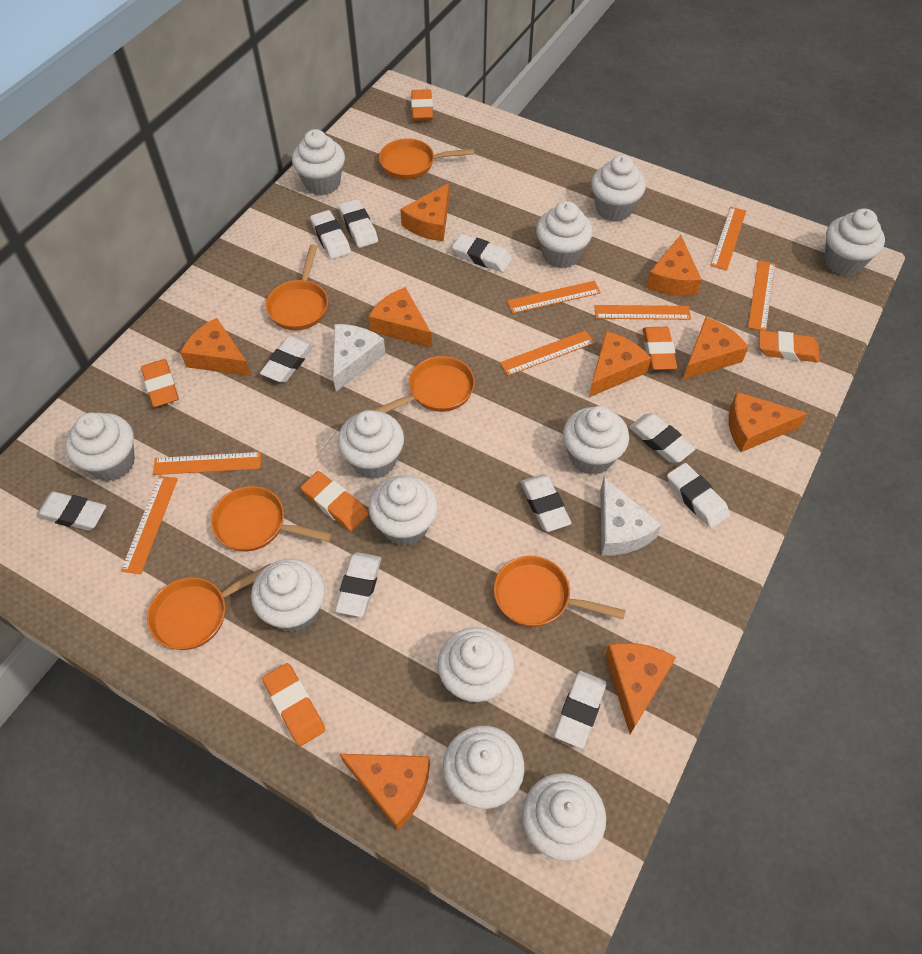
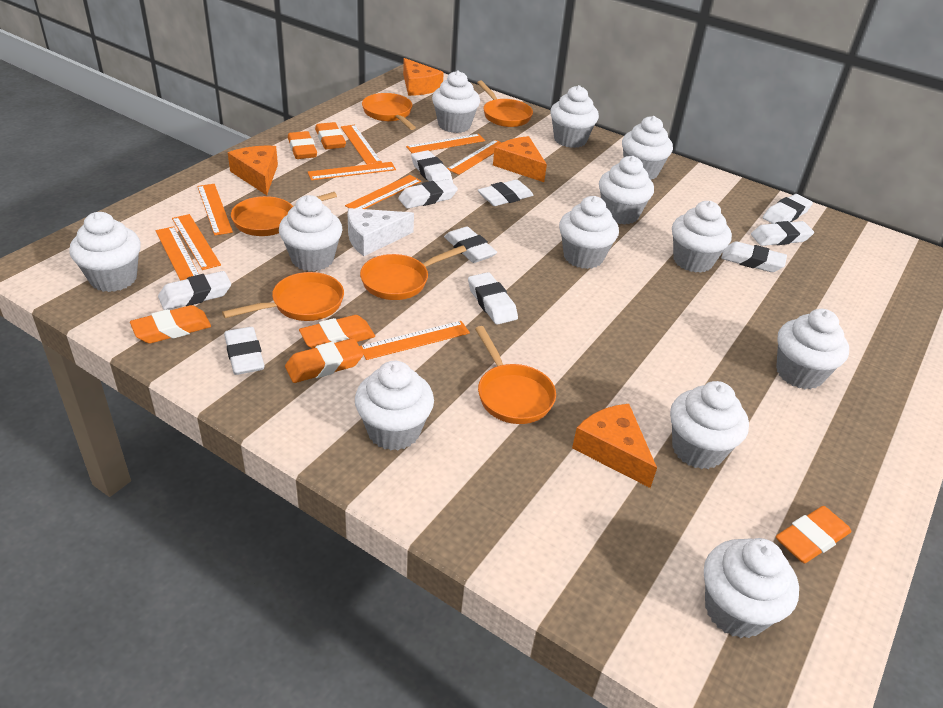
orange cheese: 9 -> 4
orange ruler: 7 -> 9
white cheese: 2 -> 1

